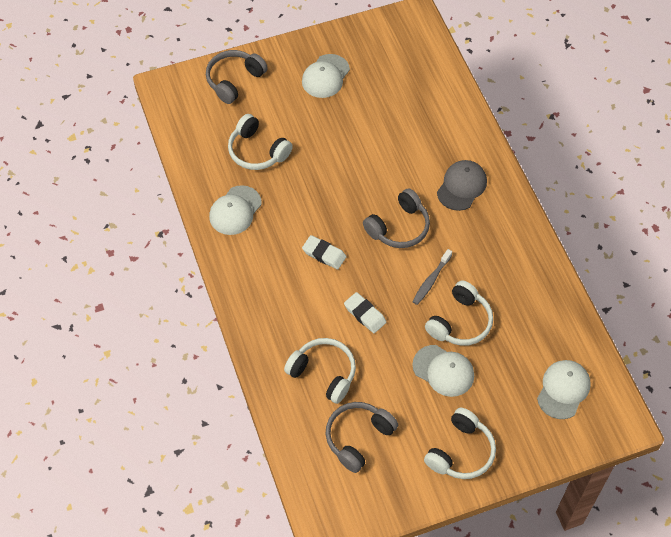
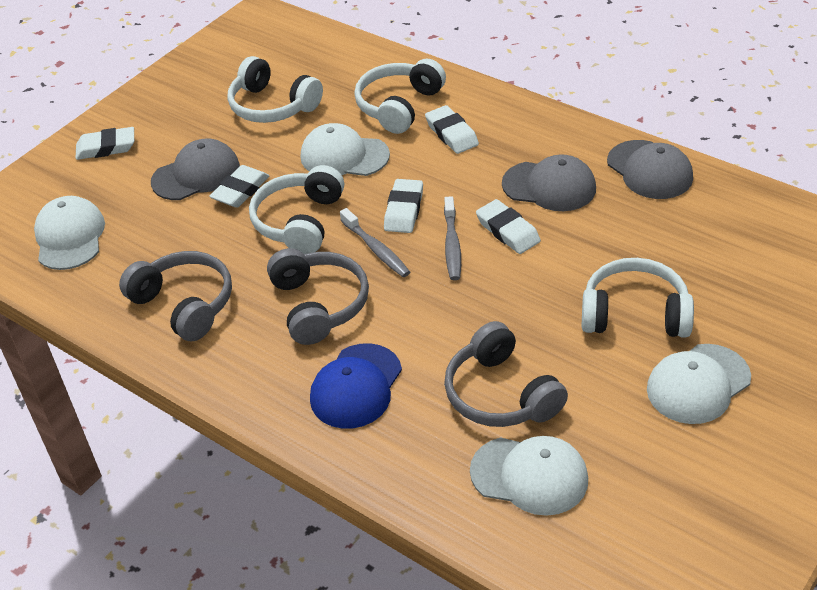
blue cap: 0 -> 1
grey cap: 1 -> 3
grey toothbrush: 1 -> 2
white eraser: 2 -> 5

